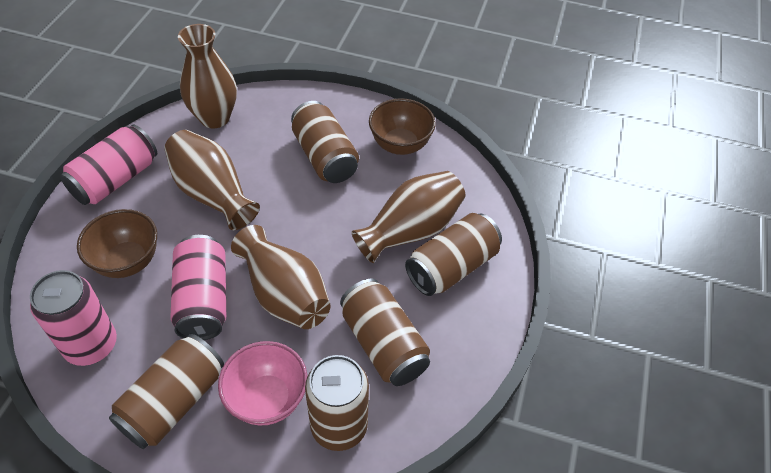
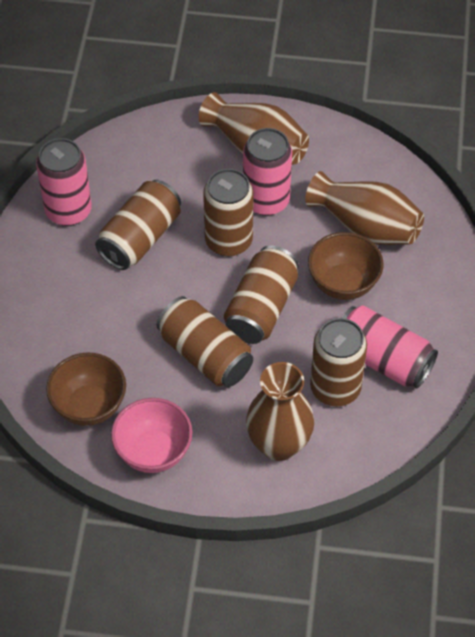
brown vase: 4 -> 3

